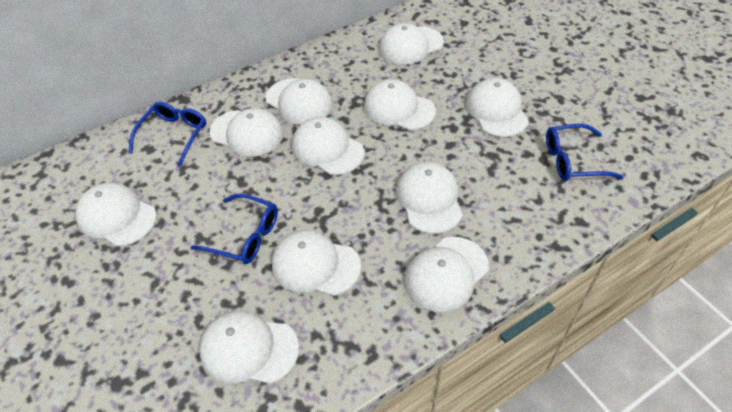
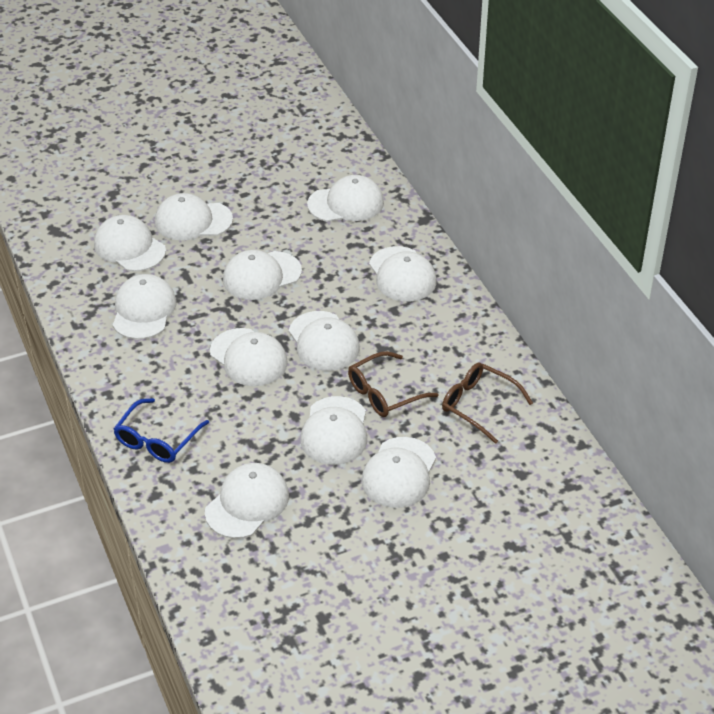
blue glasses: 3 -> 1
brown glasses: 0 -> 2

